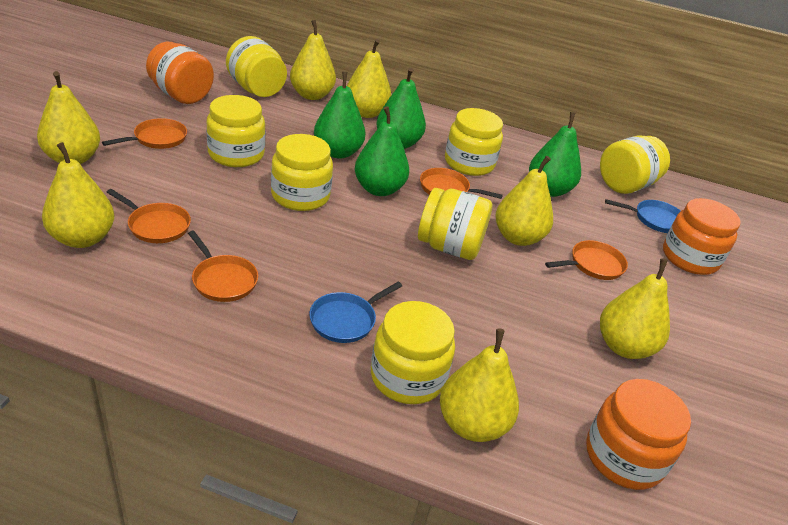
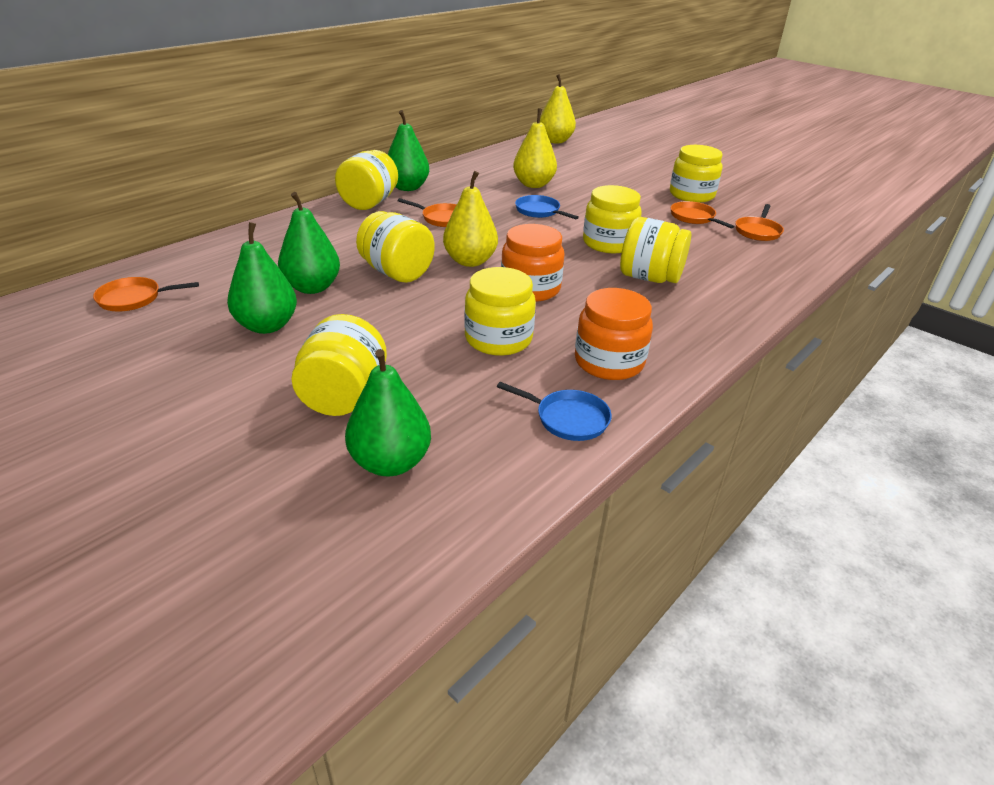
orange jar: 3 -> 2
orange pan: 5 -> 4
yellow pear: 7 -> 3

